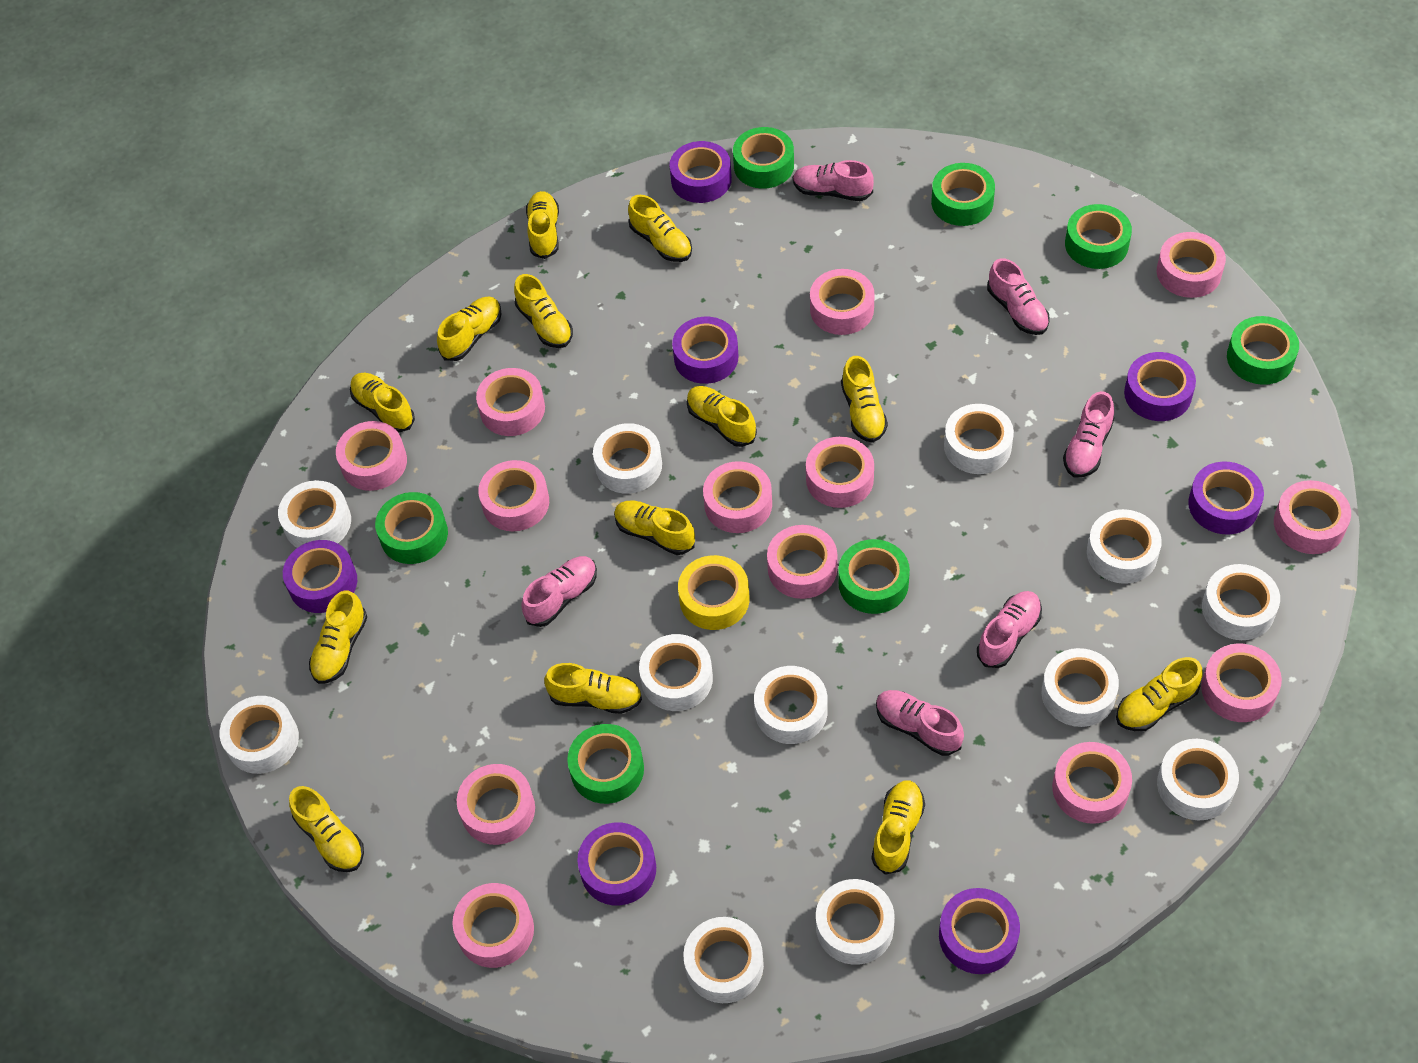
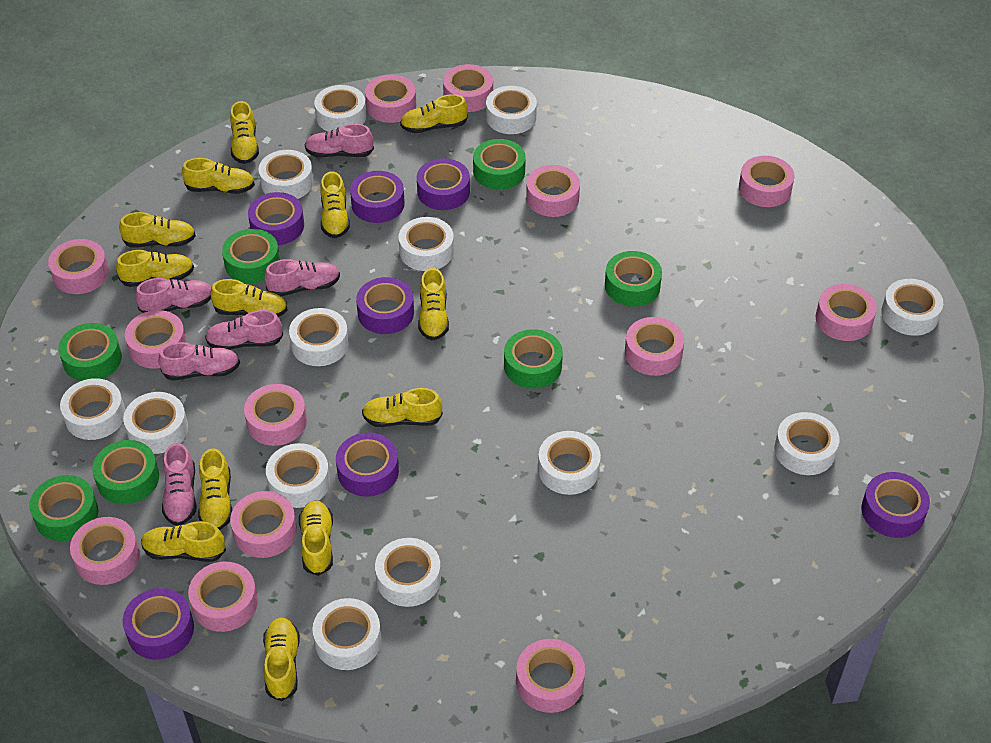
white tape: 12 -> 13
yellow tape: 1 -> 0

